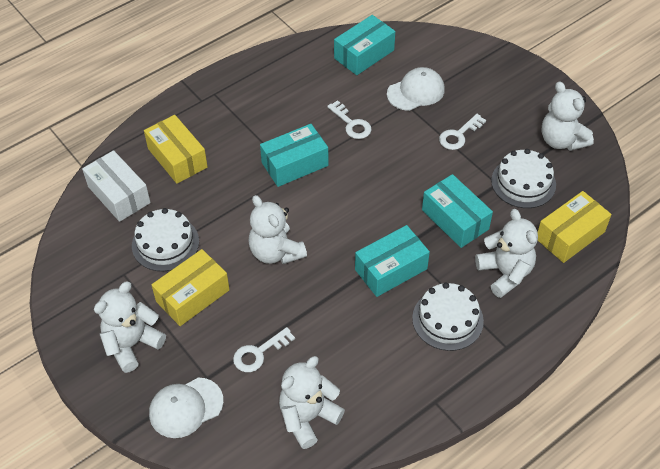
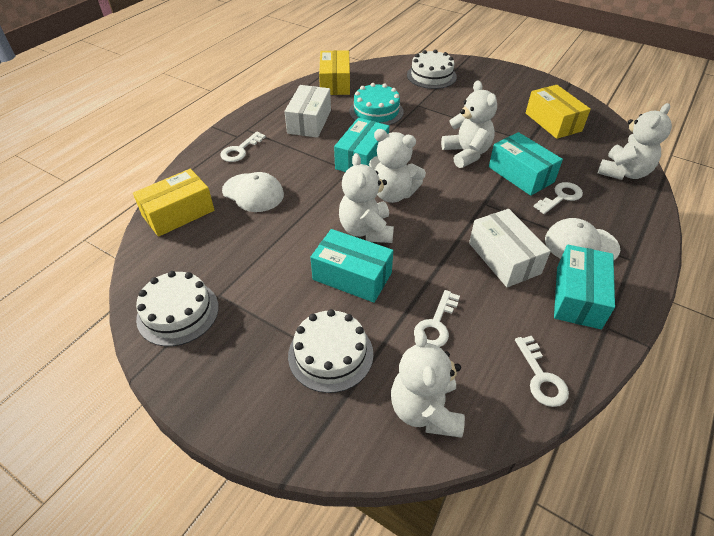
turquoise cake: 0 -> 1
white box: 1 -> 2
white key: 3 -> 4

